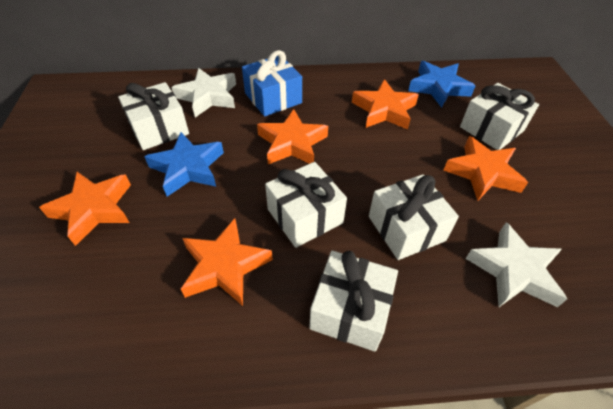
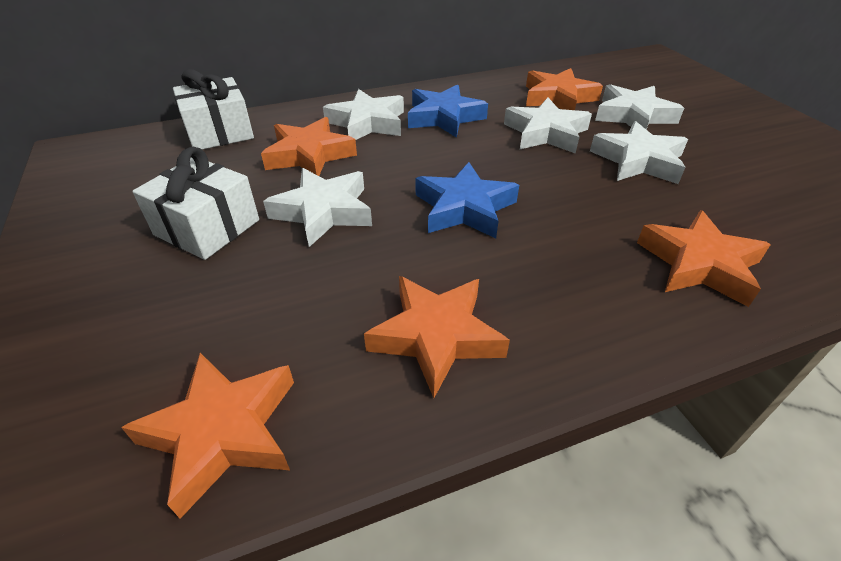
blue gift: 1 -> 0
white gift: 5 -> 2
white star: 2 -> 5

